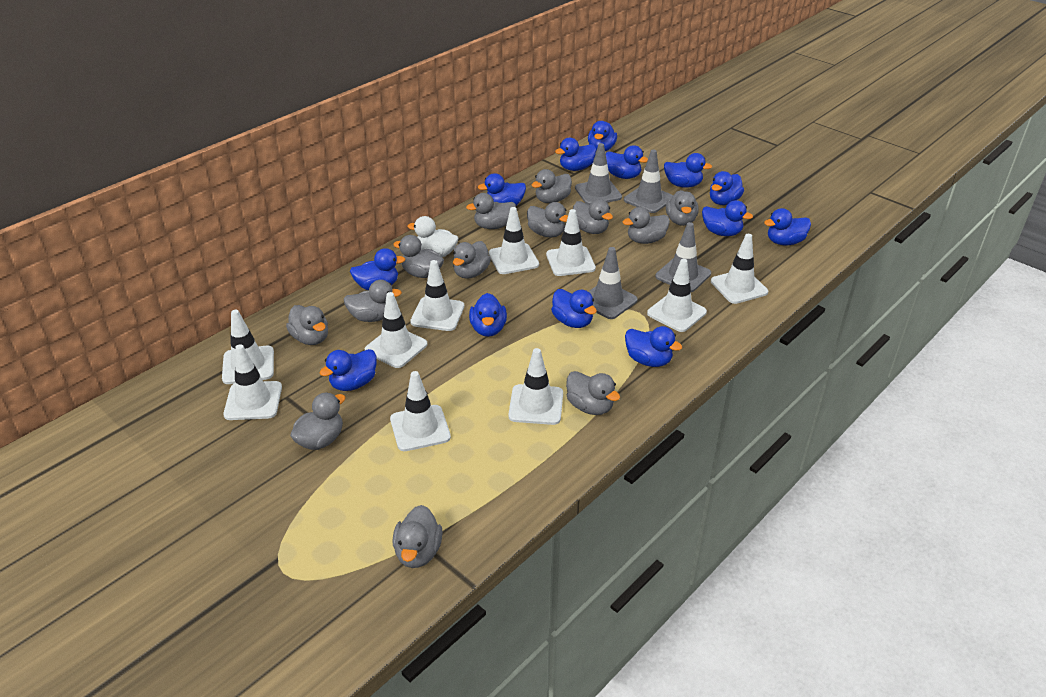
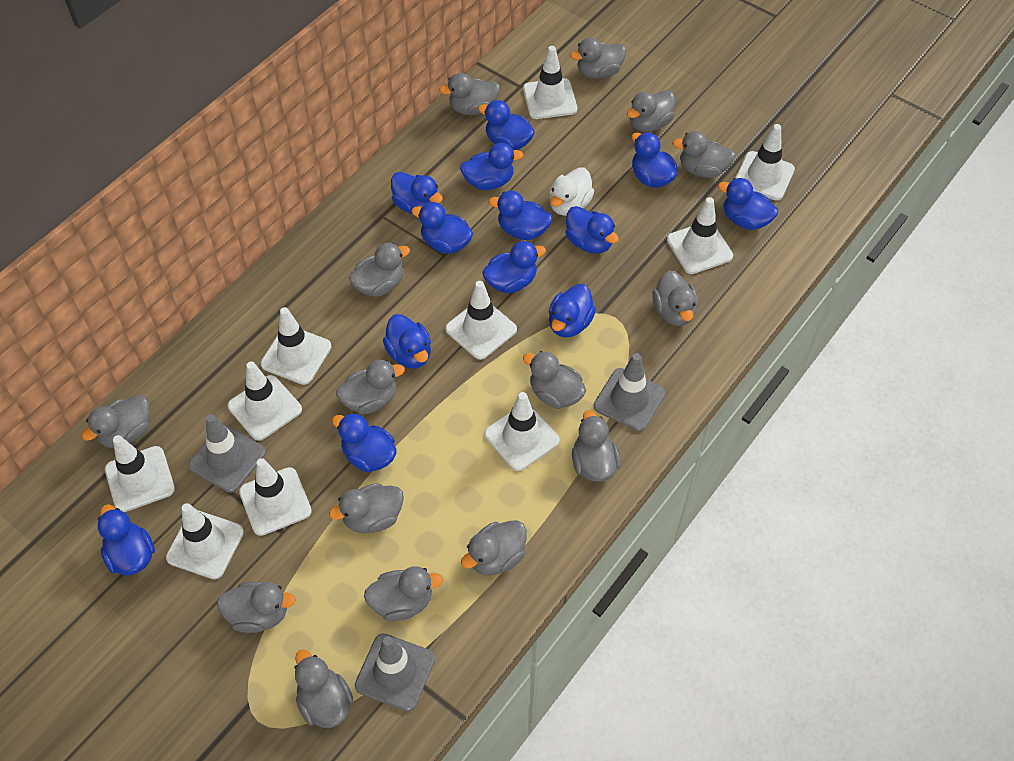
grey duck: 13 -> 15
grey traffic cone: 4 -> 3

